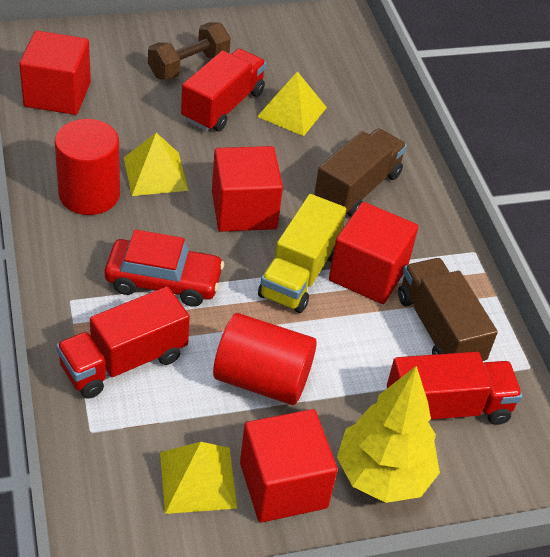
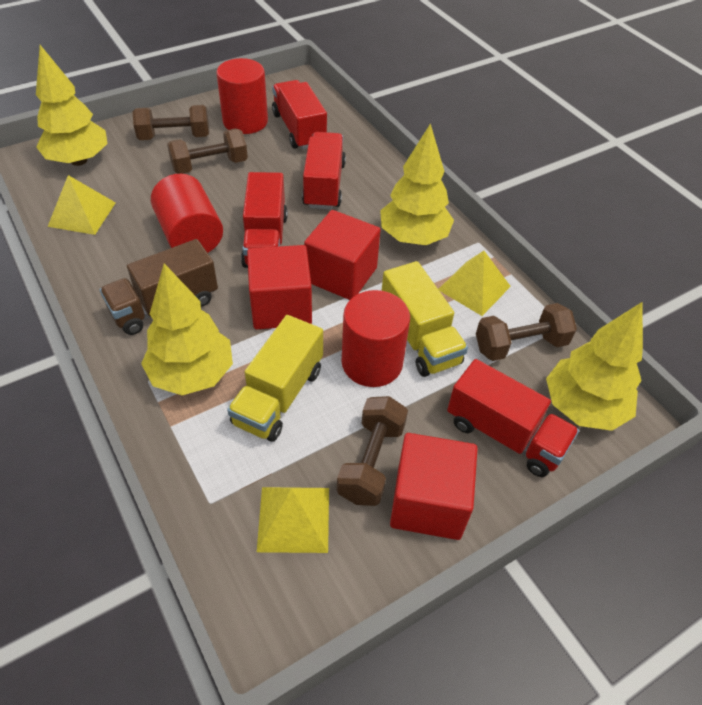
brown dumbbell: 1 -> 4
brown truck: 2 -> 1
red car: 1 -> 0
red cube: 4 -> 3
red cylinder: 2 -> 3
red truck: 3 -> 4
yellow tree: 1 -> 4
yellow truck: 1 -> 2

